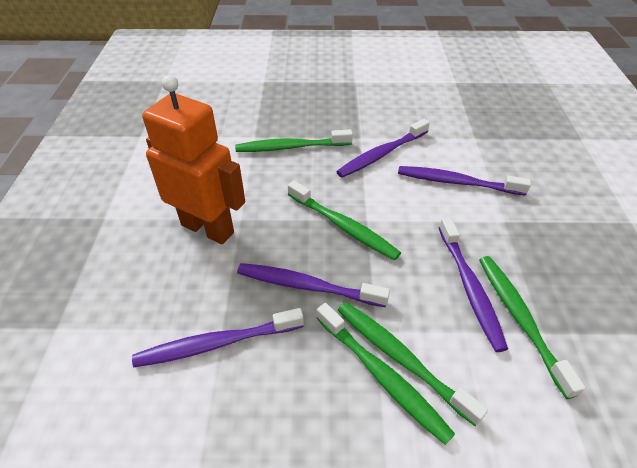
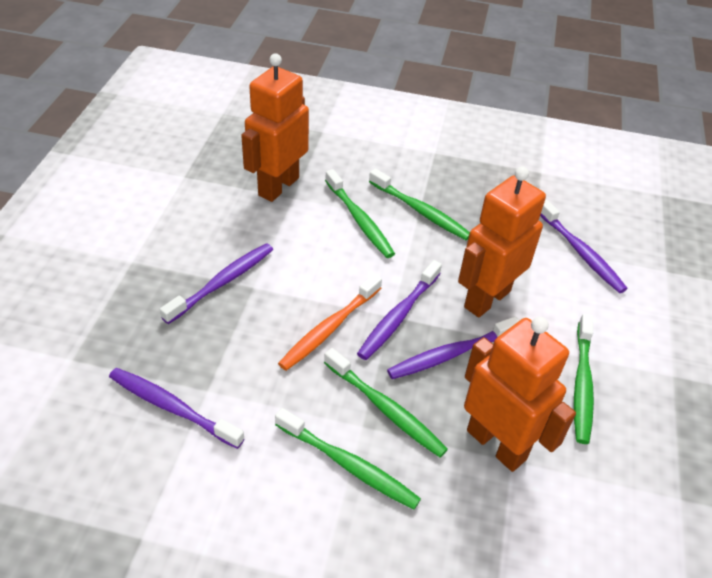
orange robot: 1 -> 3
orange toothbrush: 0 -> 1

